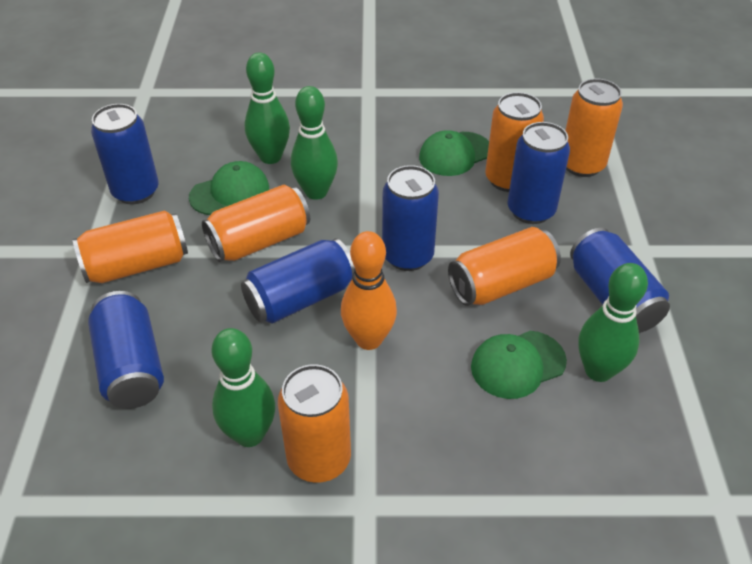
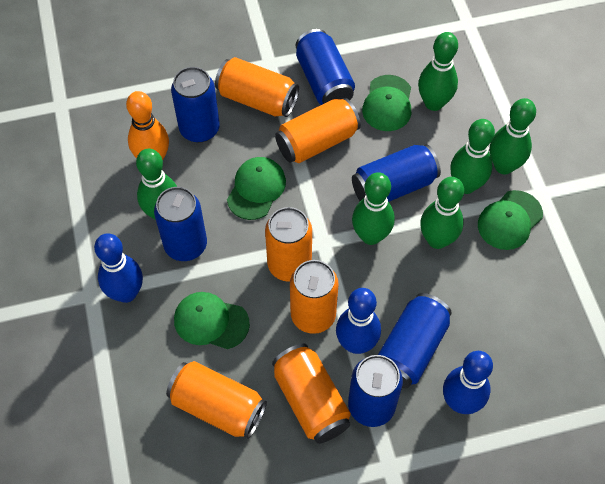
blue bowling pin: 0 -> 3
green bowling pin: 4 -> 6
green cap: 3 -> 4

